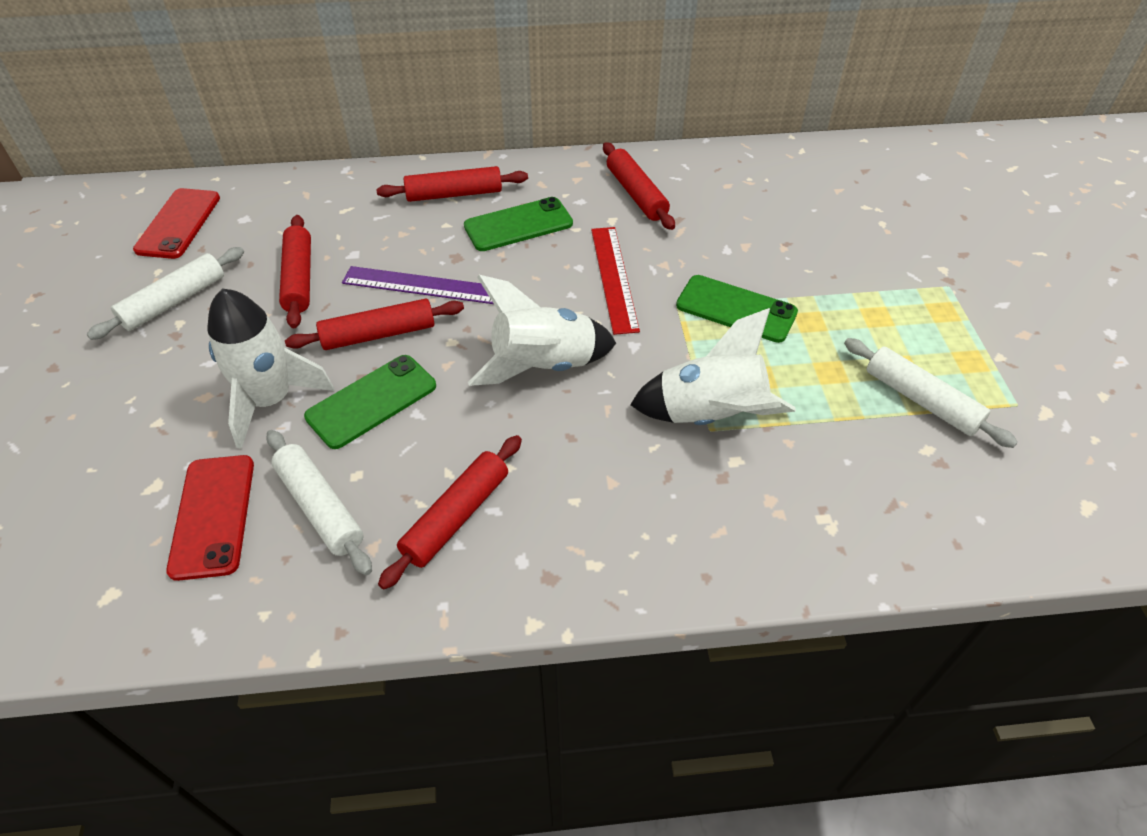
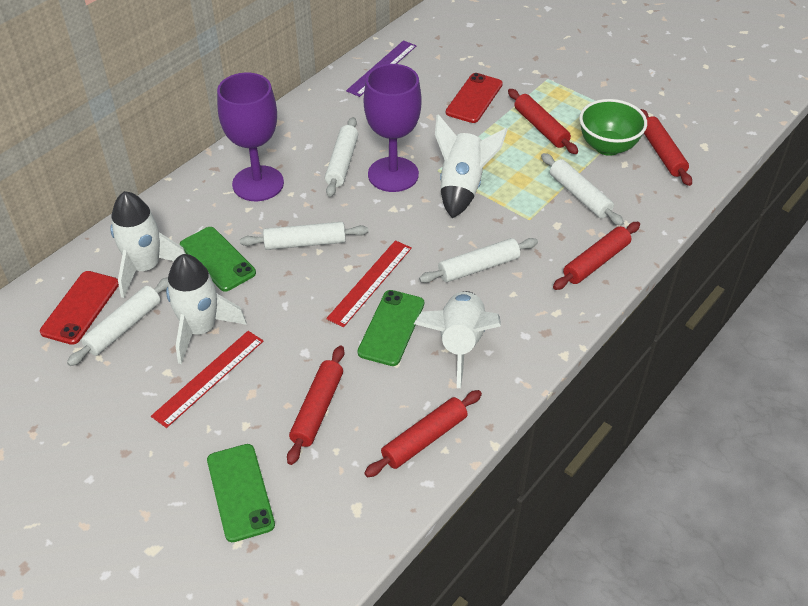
green bowl: 0 -> 1
purple goblet: 0 -> 2
red ruler: 1 -> 2
white rocket: 3 -> 4
white rolling pin: 3 -> 5

